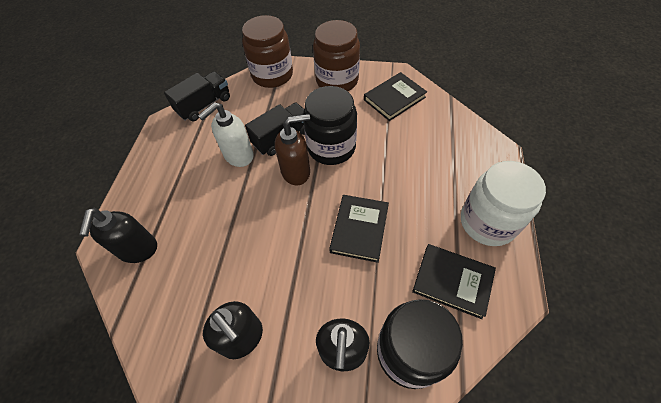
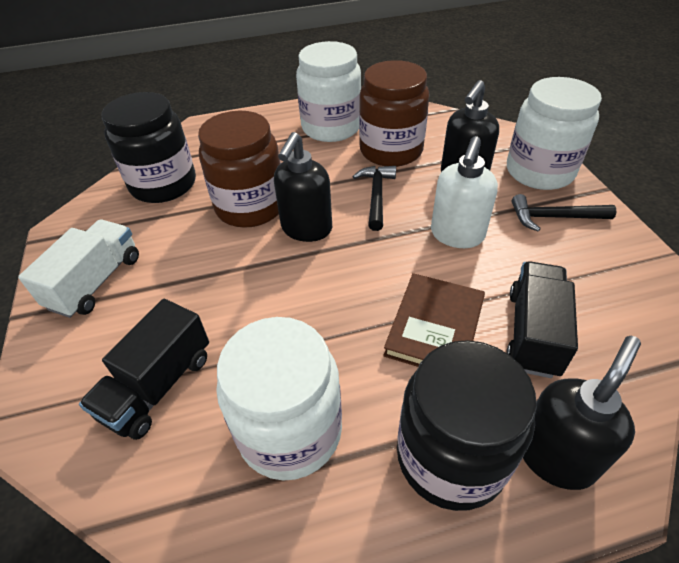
black book: 3 -> 0
black hammer: 0 -> 2
brown book: 0 -> 1
brown soap dispenser: 1 -> 0
white jar: 1 -> 3
white truck: 0 -> 1

